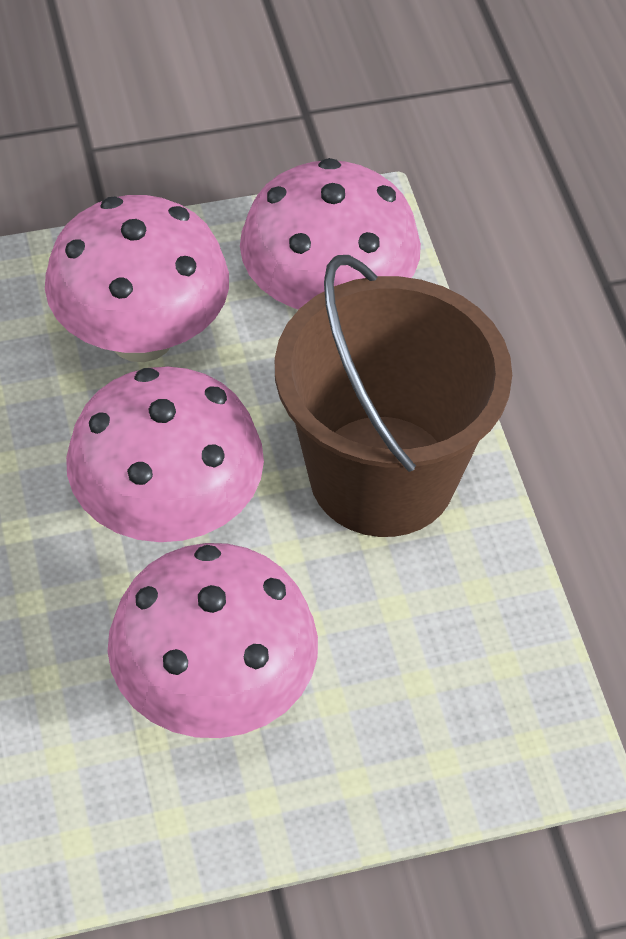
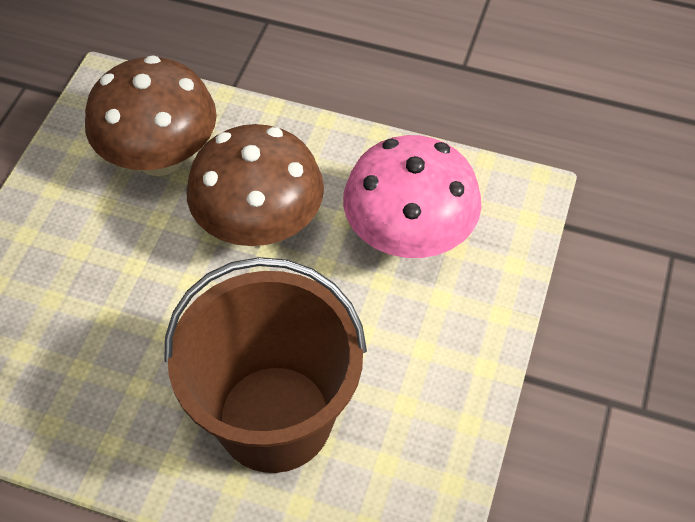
brown mushroom: 0 -> 2
pink mushroom: 4 -> 1

